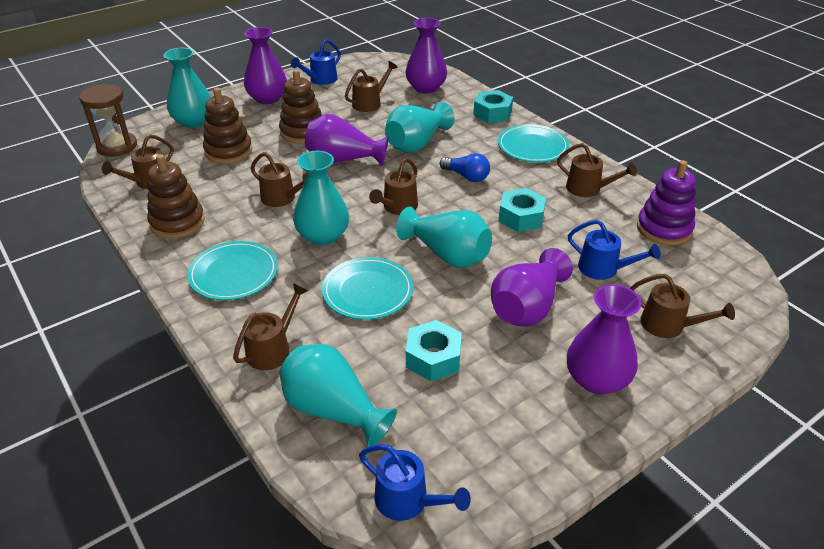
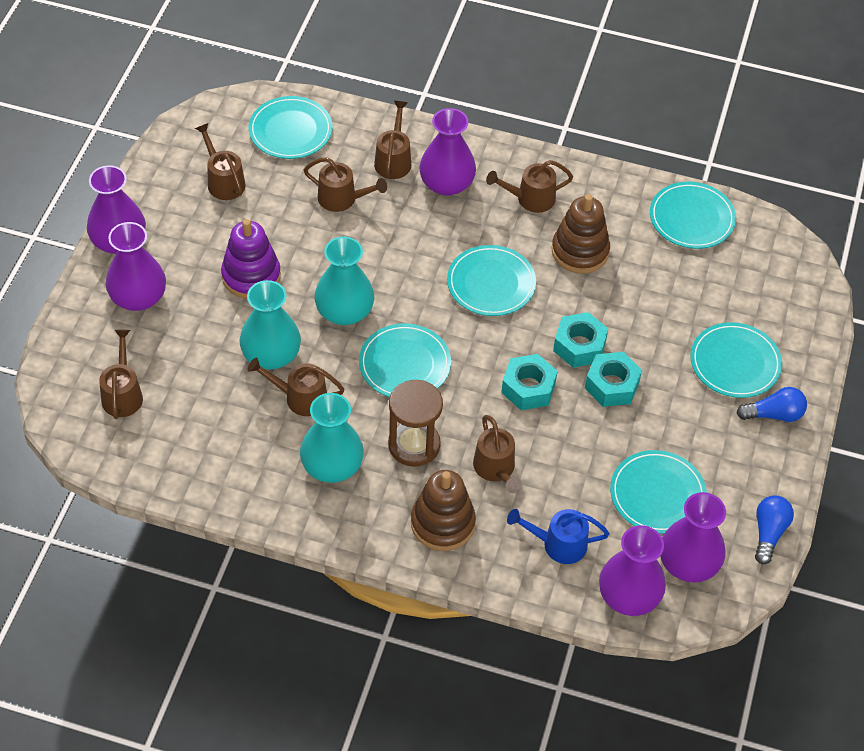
blue light bulb: 1 -> 2
blue watering can: 3 -> 1
brown stacking toy: 3 -> 2
turquoise plate: 3 -> 6
turquoise vase: 5 -> 3

